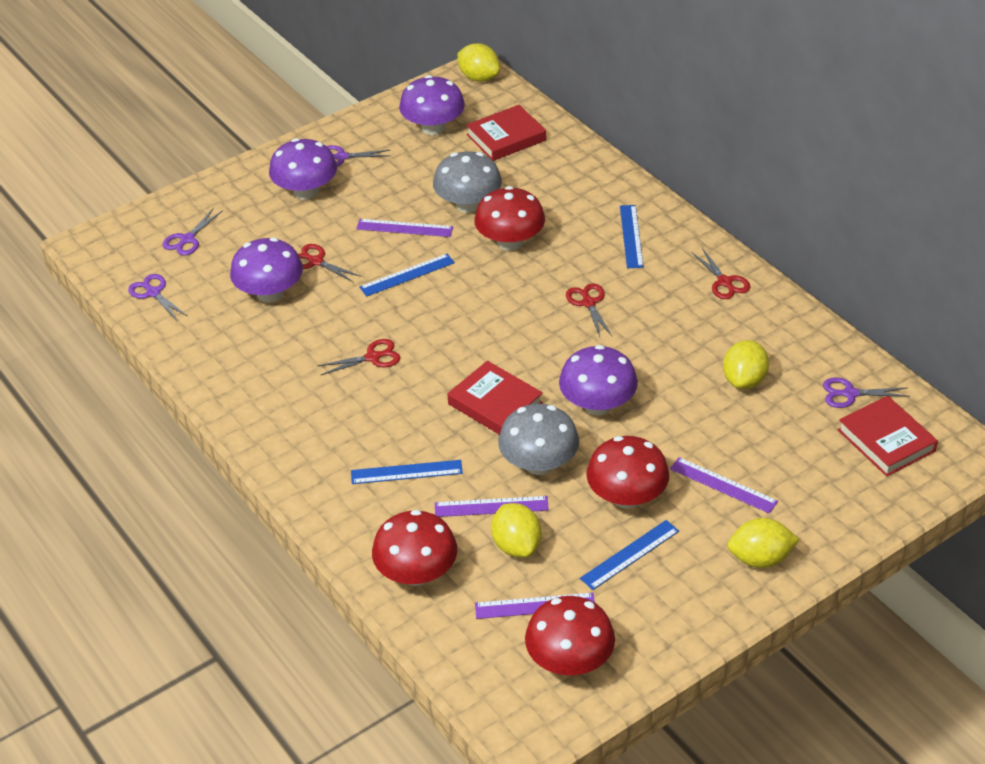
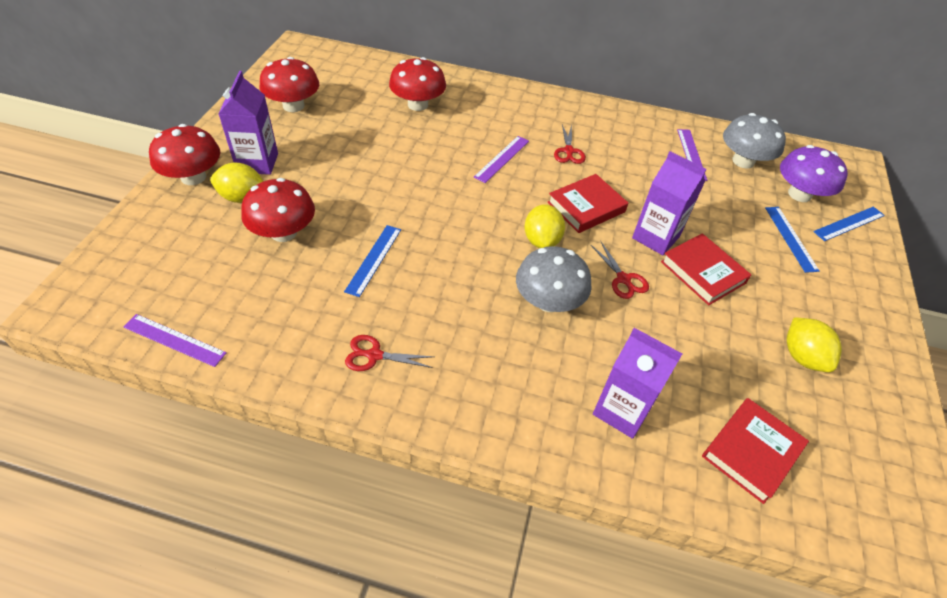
blue ruler: 4 -> 3
purple carton: 0 -> 3
purple mushroom: 4 -> 1
purple ruler: 4 -> 3
purple scissors: 4 -> 0
red scissors: 4 -> 3
yellow lemon: 4 -> 3

